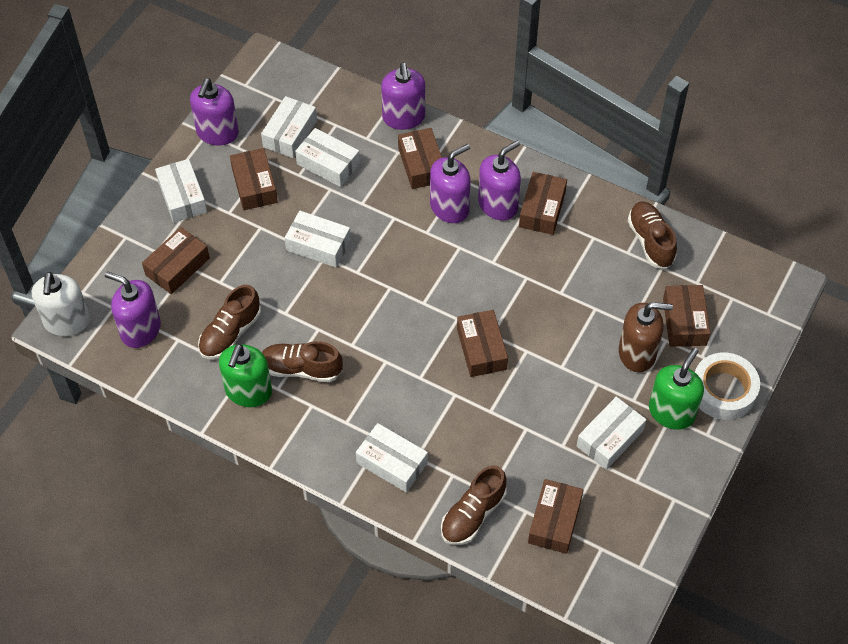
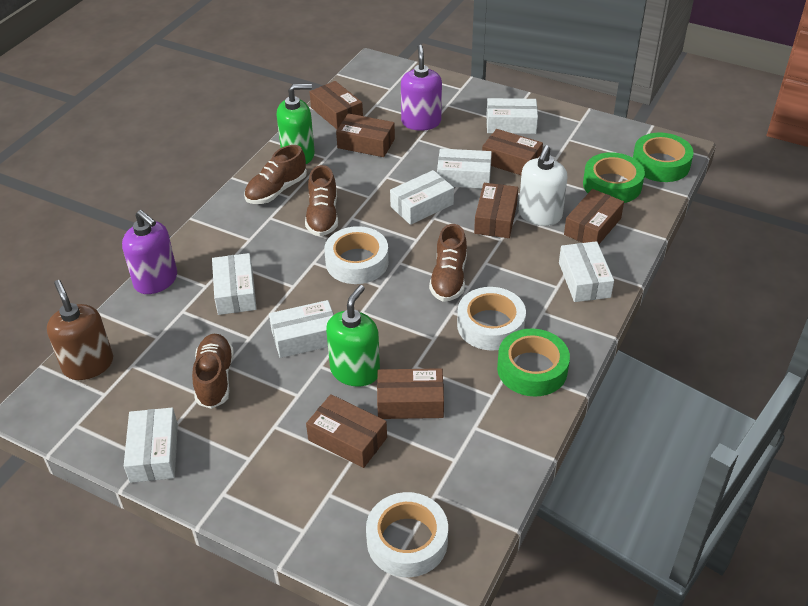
green tape: 0 -> 3
purple soap dispenser: 5 -> 2
white box: 6 -> 7
white tape: 1 -> 3

